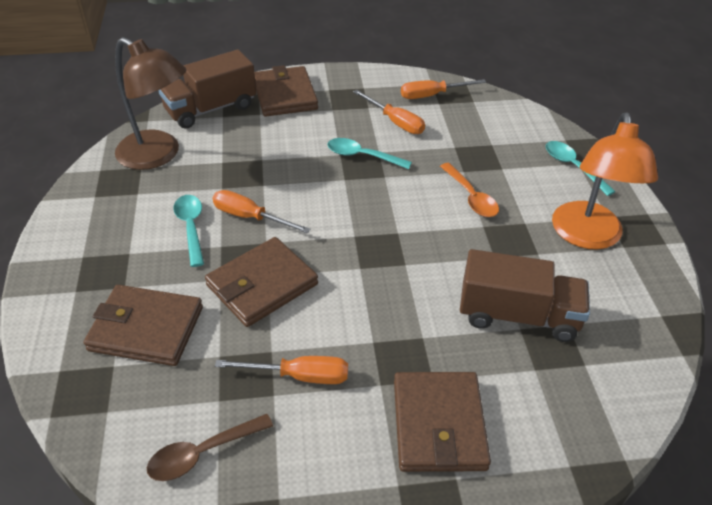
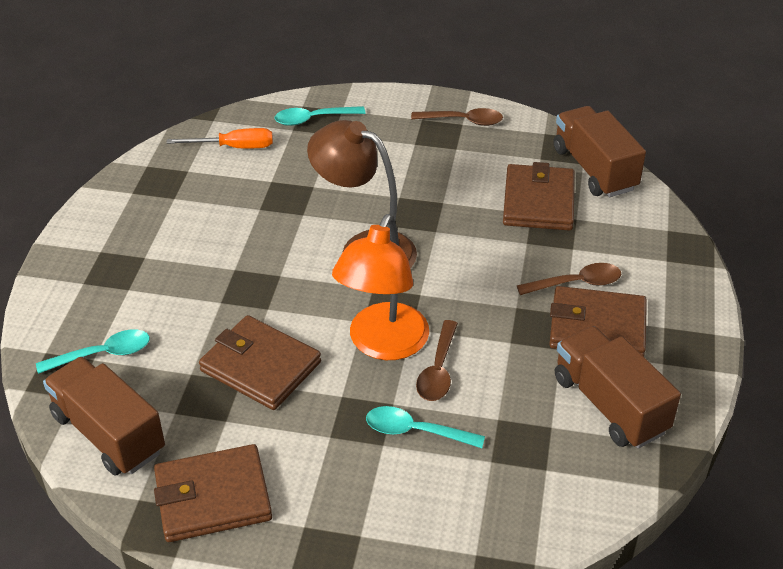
brown spoon: 1 -> 3
brown truck: 2 -> 3
orange screwdriver: 4 -> 1
orange spoon: 1 -> 0

